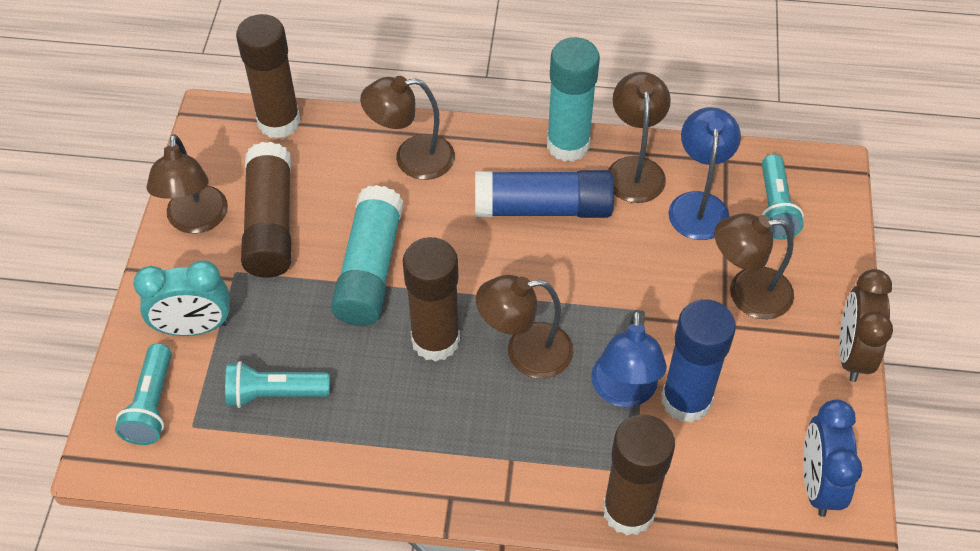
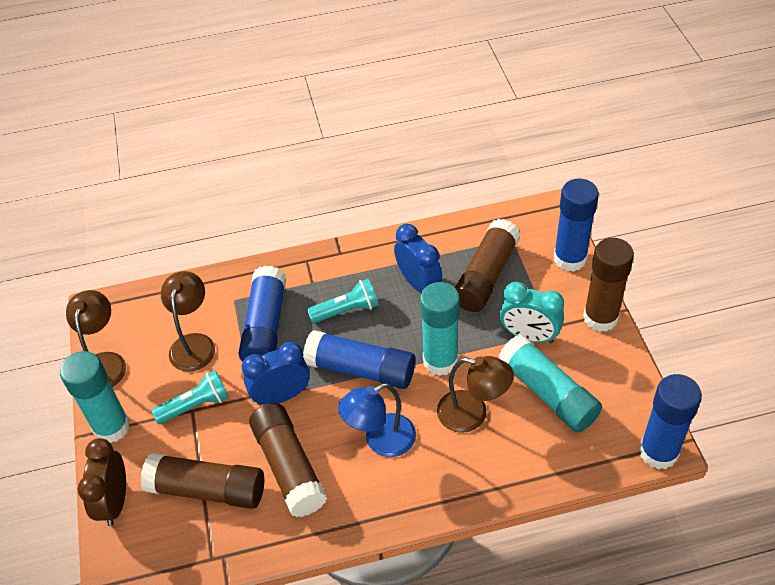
blue clock: 1 -> 2
blue glue stick: 2 -> 4
blue lamp: 2 -> 1
brown lamp: 5 -> 3
turquoise flashlight: 3 -> 2
turquoise glue stick: 2 -> 3

